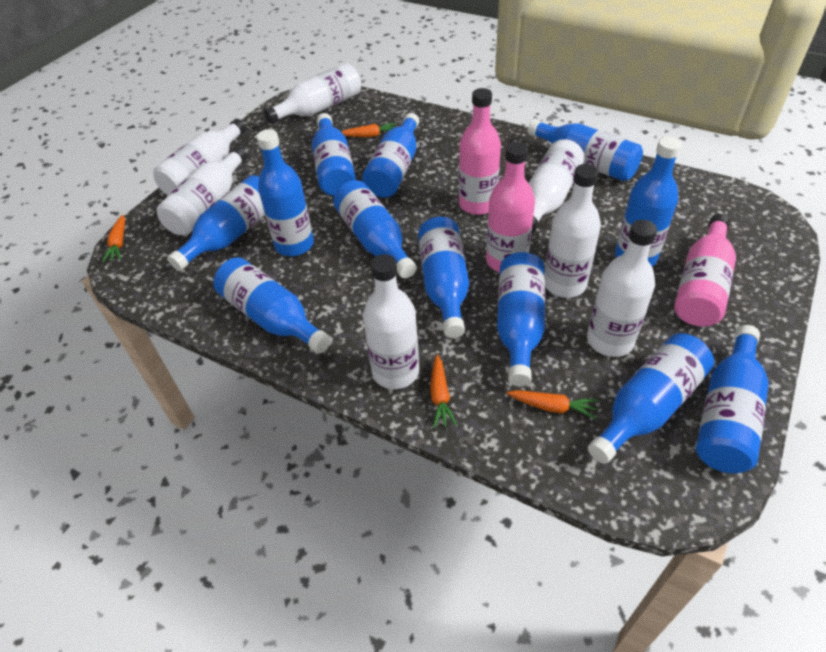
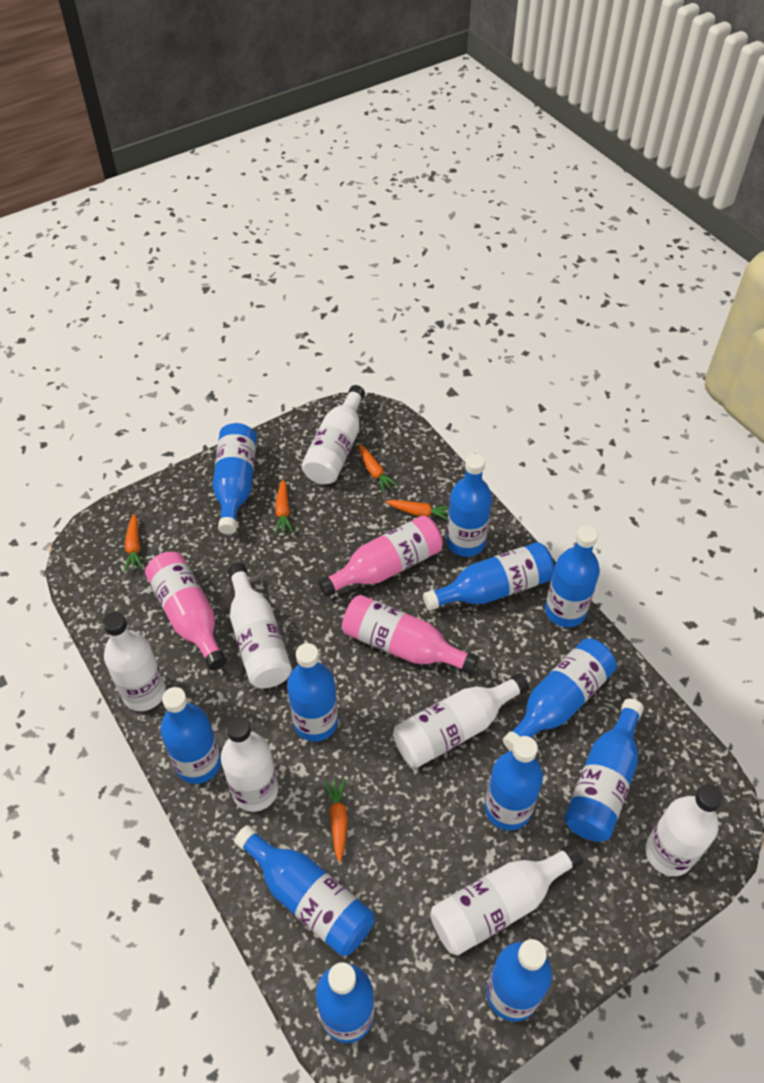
orange carrot: 4 -> 5

